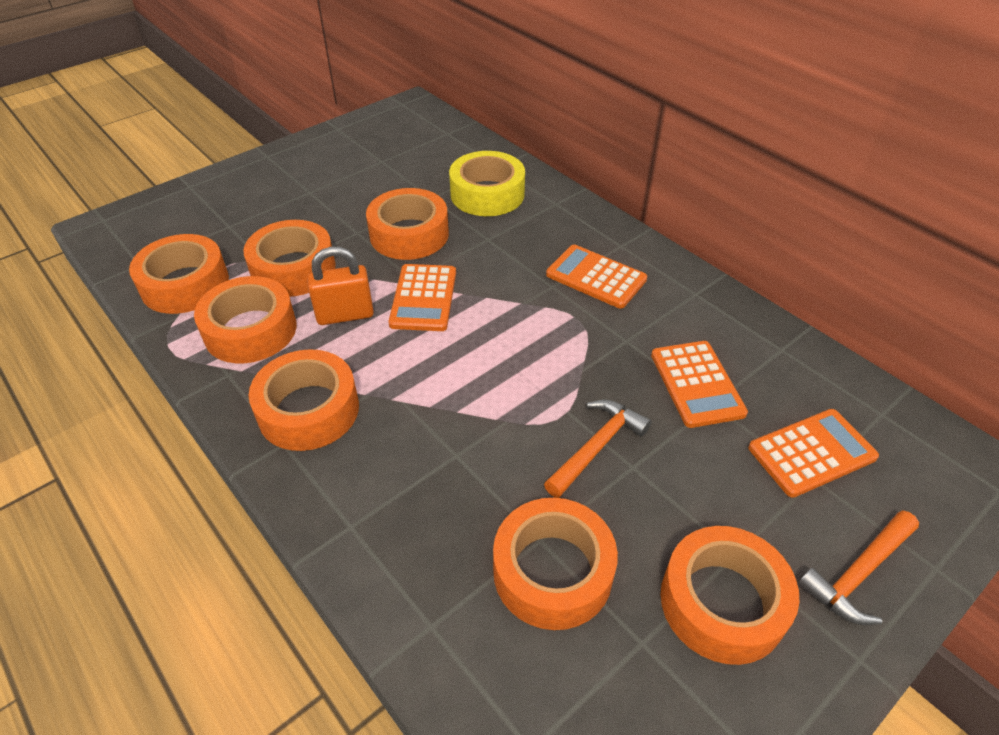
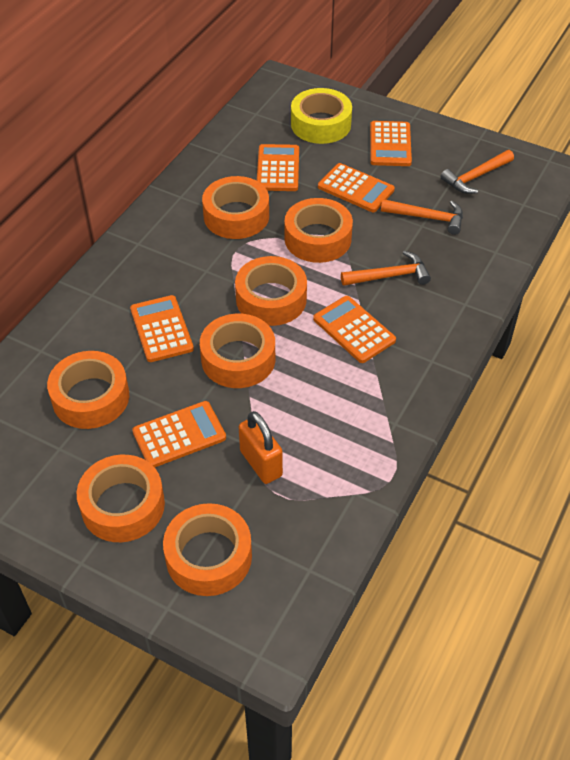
orange calculator: 4 -> 6
orange hammer: 2 -> 3

